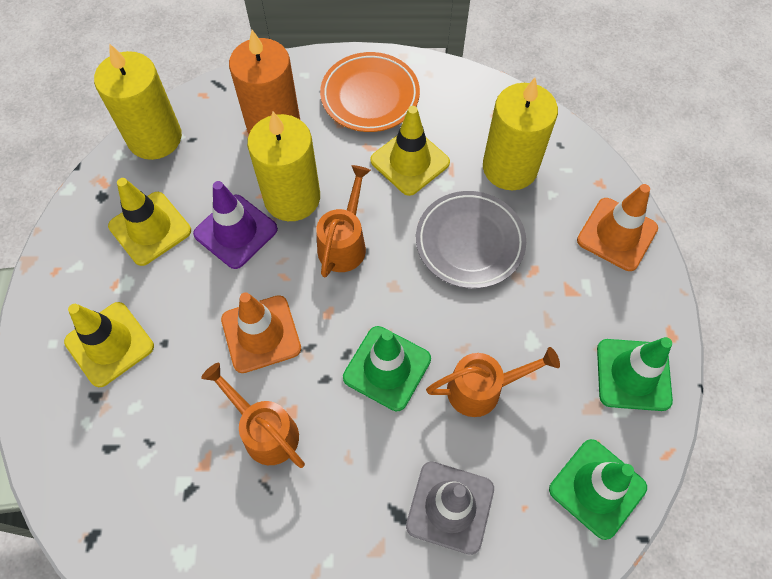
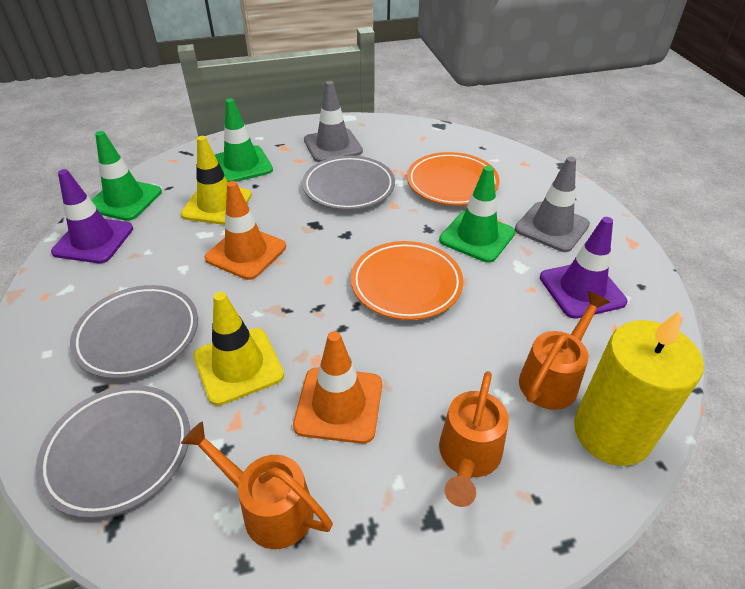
grey plate: 1 -> 3
grey traffic cone: 1 -> 2
orange candle: 1 -> 0
orange plate: 1 -> 2
purple traffic cone: 1 -> 2
yellow candle: 3 -> 1
yellow traffic cone: 3 -> 2

